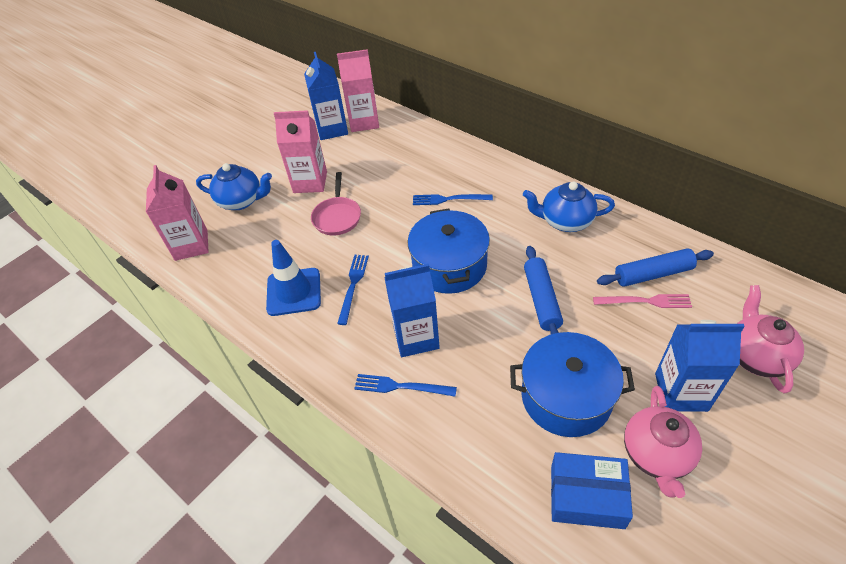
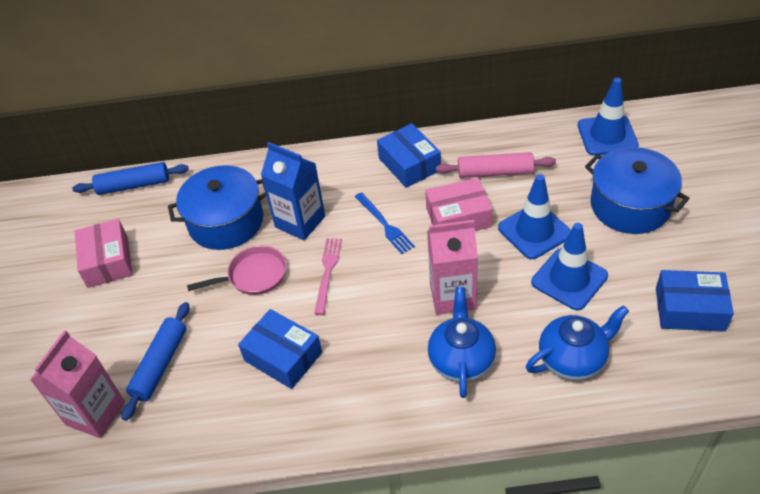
blue box: 1 -> 3
blue carton: 3 -> 1
blue fork: 3 -> 1
blue traffic cone: 1 -> 3
pink box: 0 -> 2
pink carton: 3 -> 2
pink rolling pin: 0 -> 1
pink teapot: 2 -> 0

